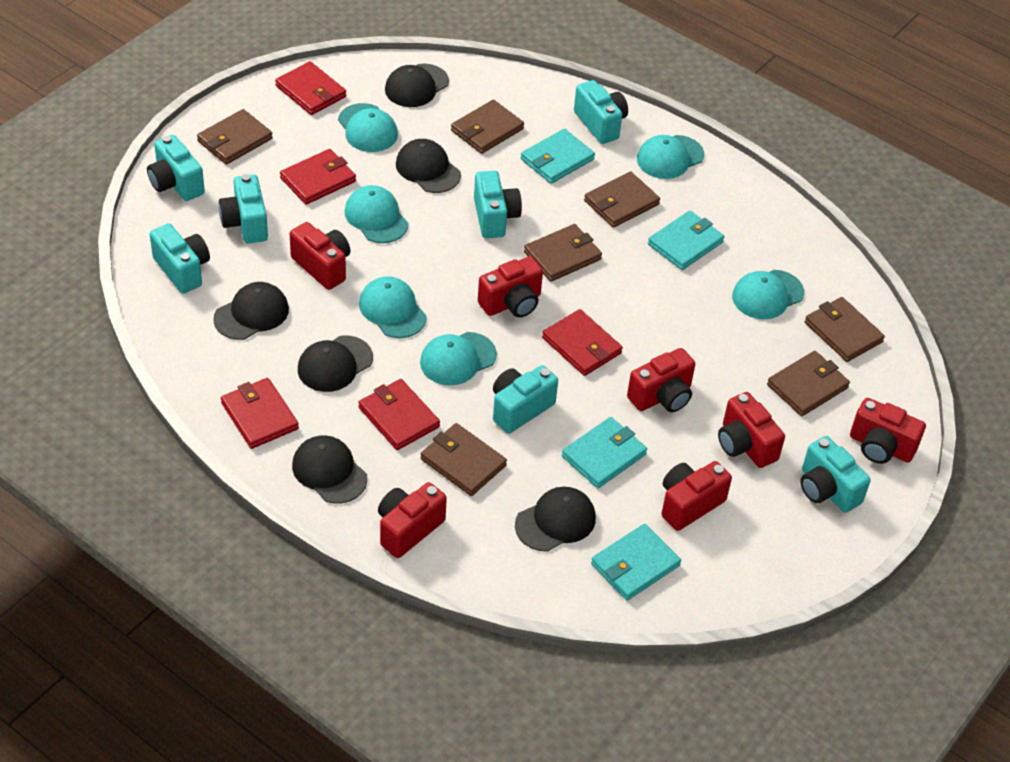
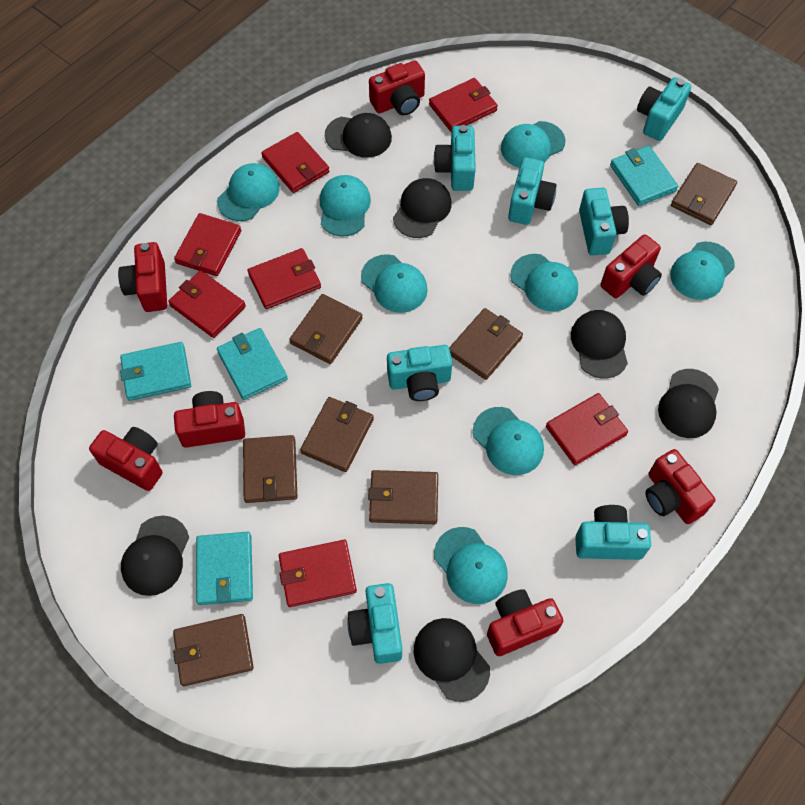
red wallet: 5 -> 7
turquoise cap: 6 -> 8

